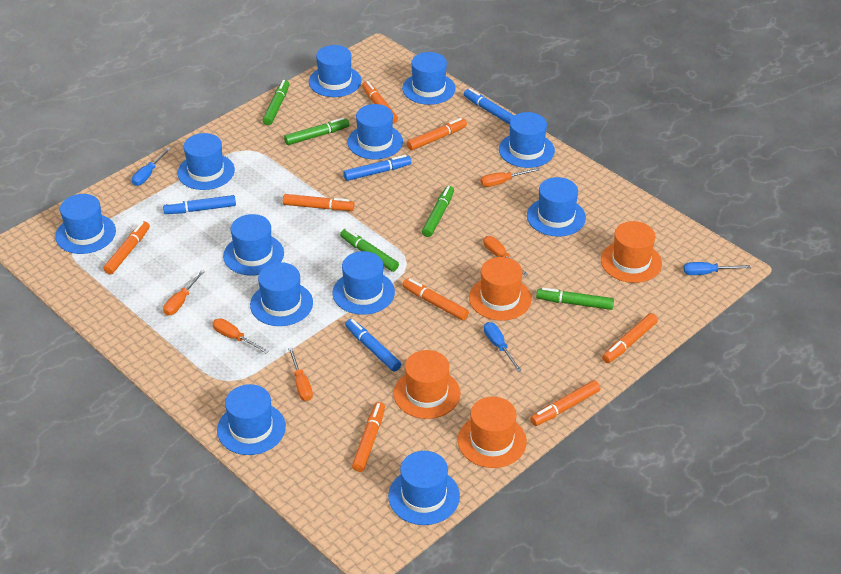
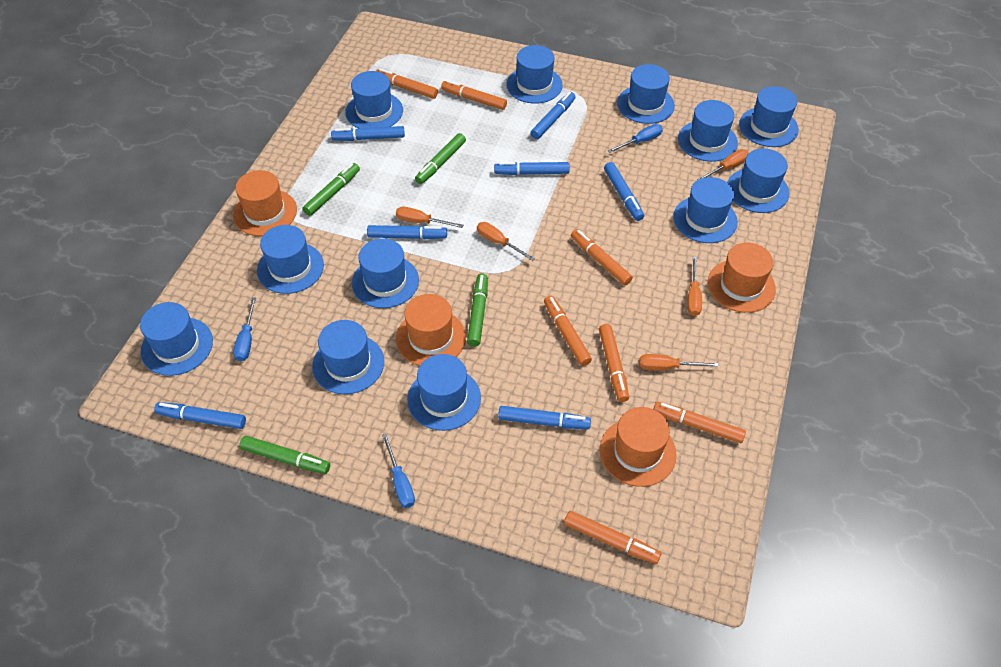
blue marker: 4 -> 7
green marker: 5 -> 4
orange marker: 8 -> 7

